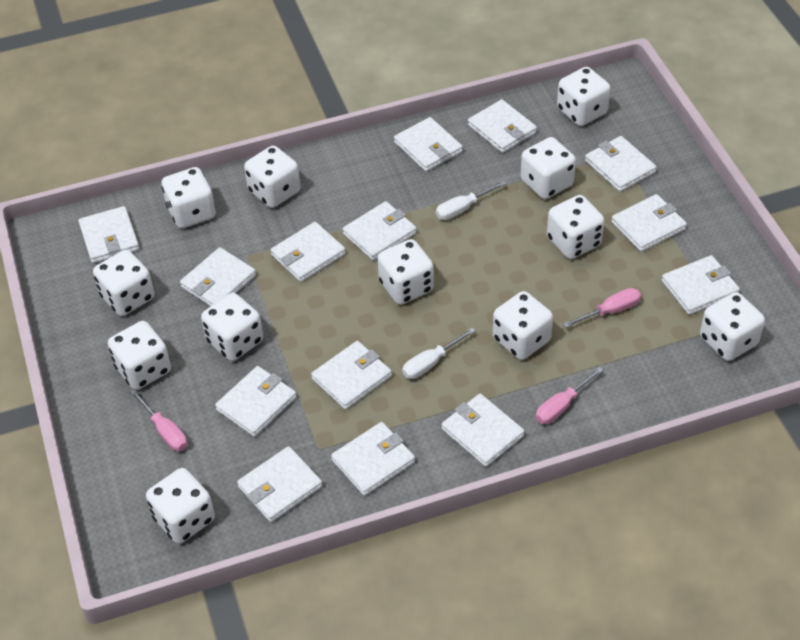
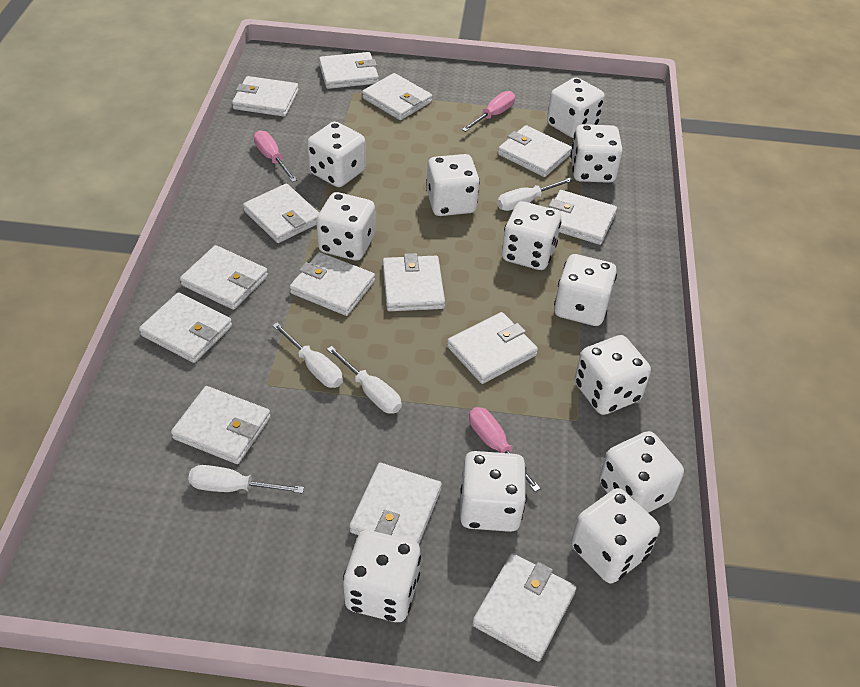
white screwdriver: 2 -> 4

